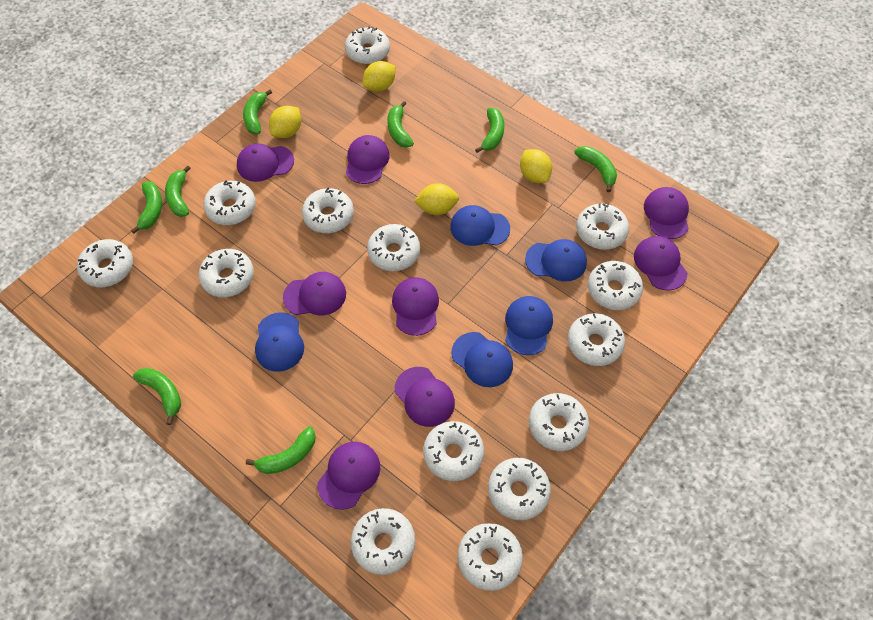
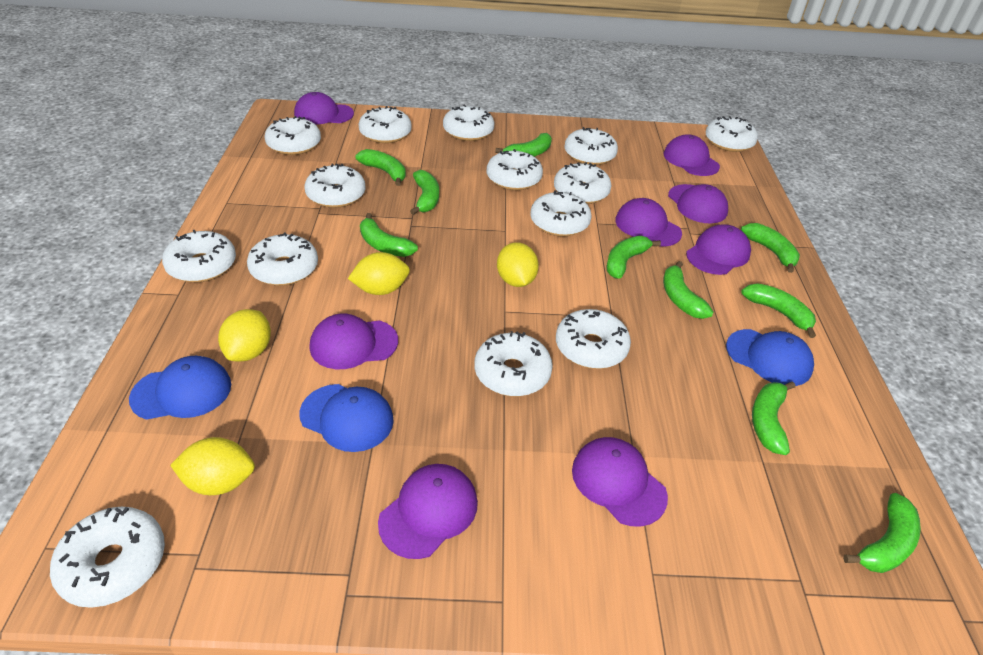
blue cap: 5 -> 3
green banana: 8 -> 10

